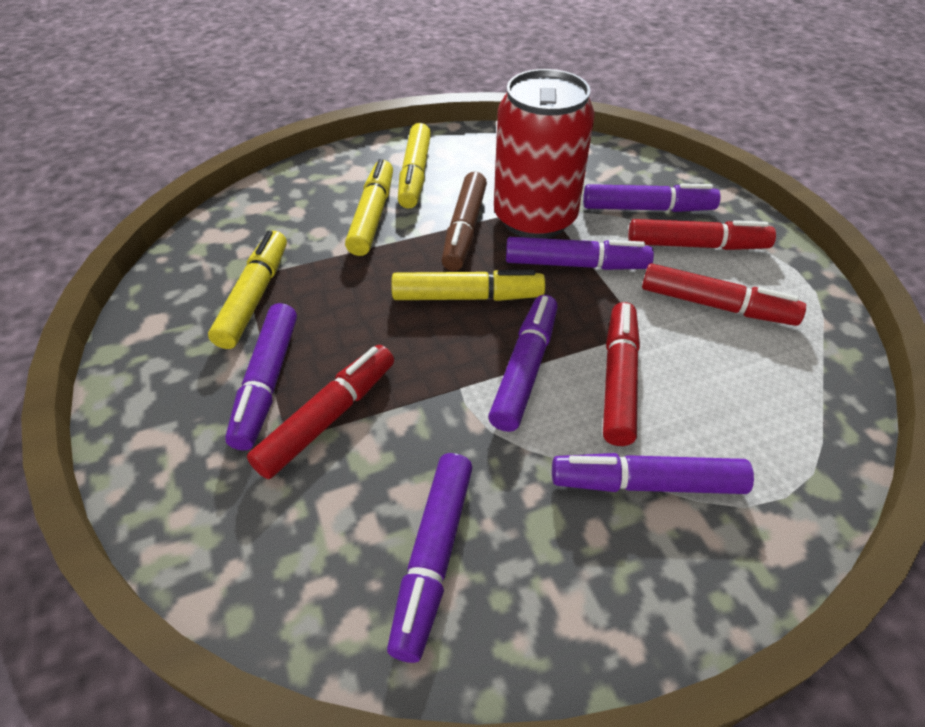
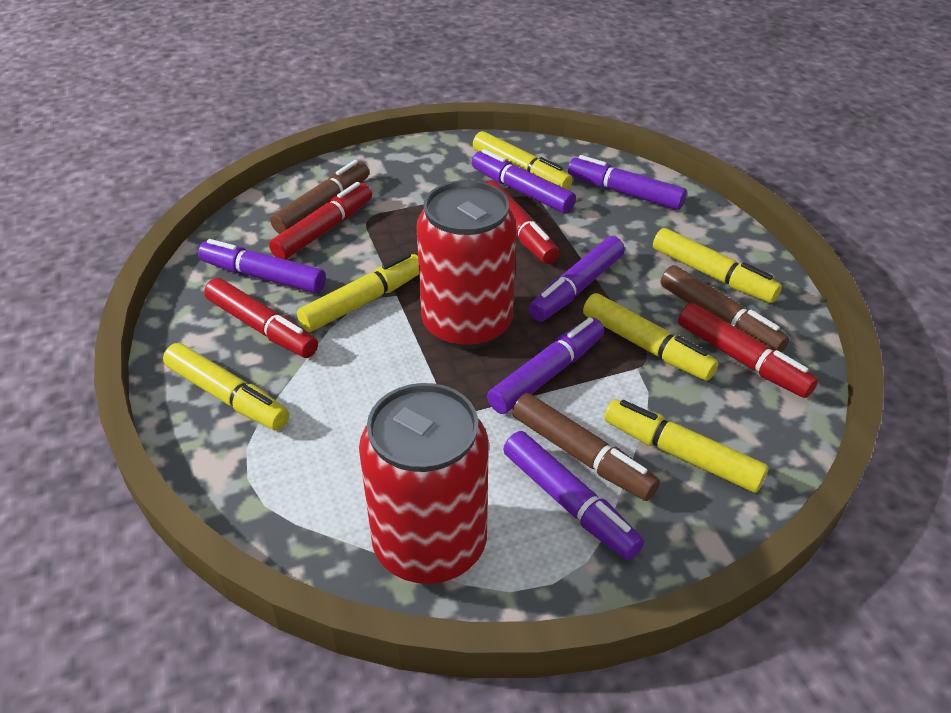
brown marker: 1 -> 3
red can: 1 -> 2
yellow marker: 4 -> 6

